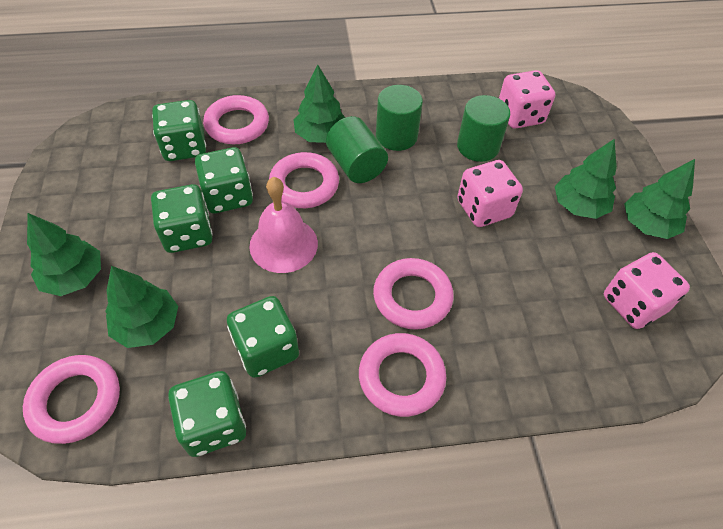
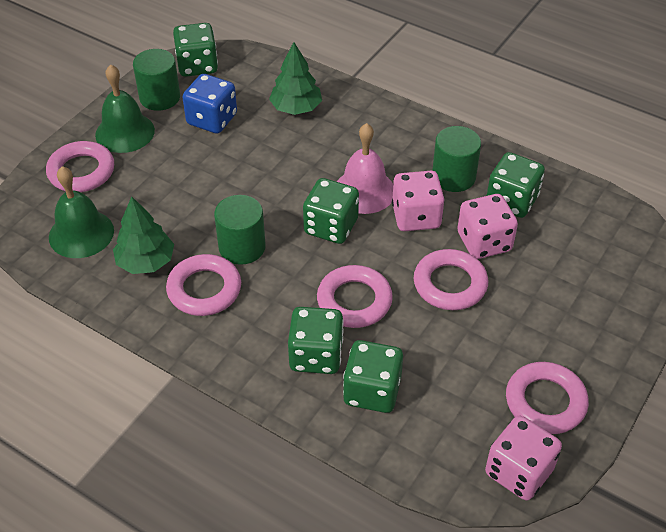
blue dice: 0 -> 1
green bell: 0 -> 2
green tree: 5 -> 2

